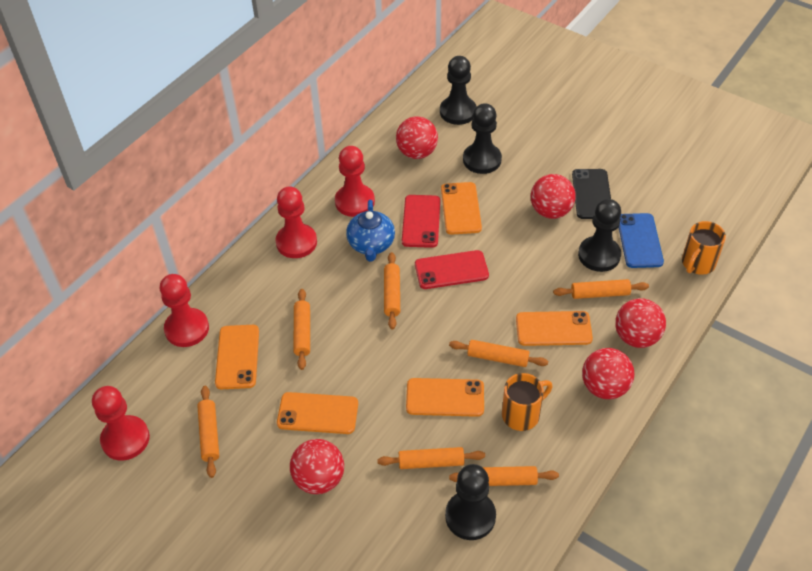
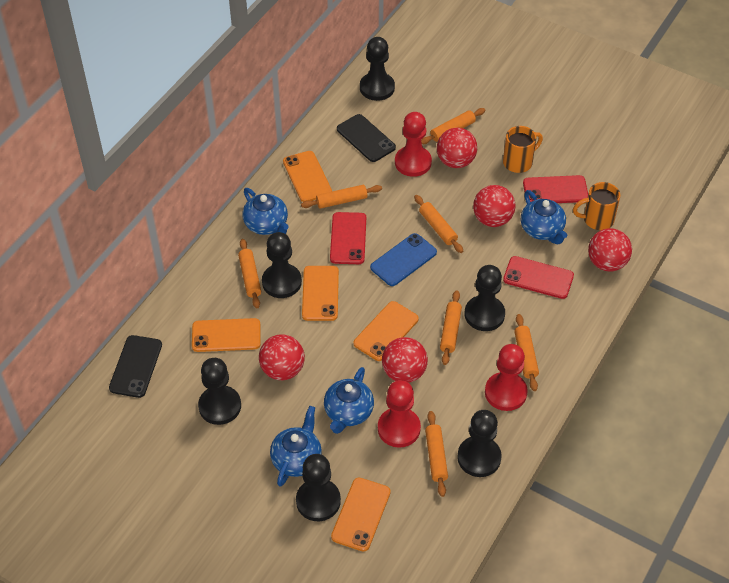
black pawn: 4 -> 6
black phone: 1 -> 2
blue teapot: 1 -> 4
red pawn: 4 -> 3
red phone: 2 -> 3

